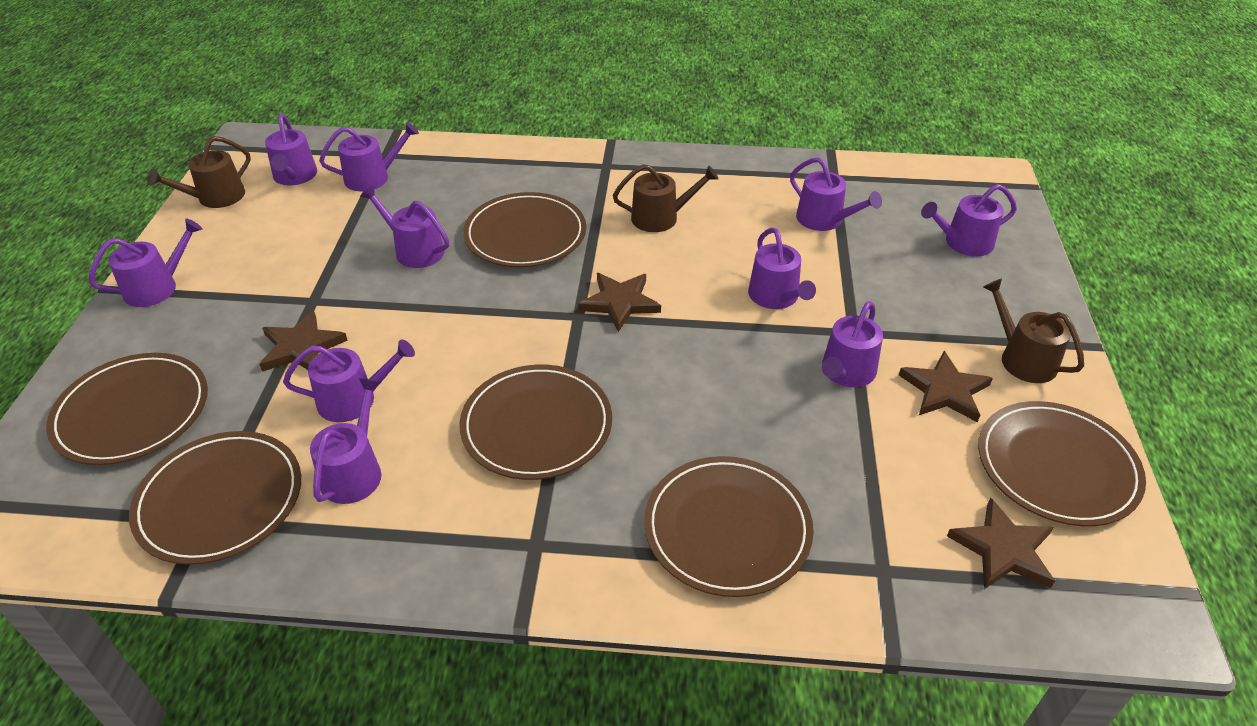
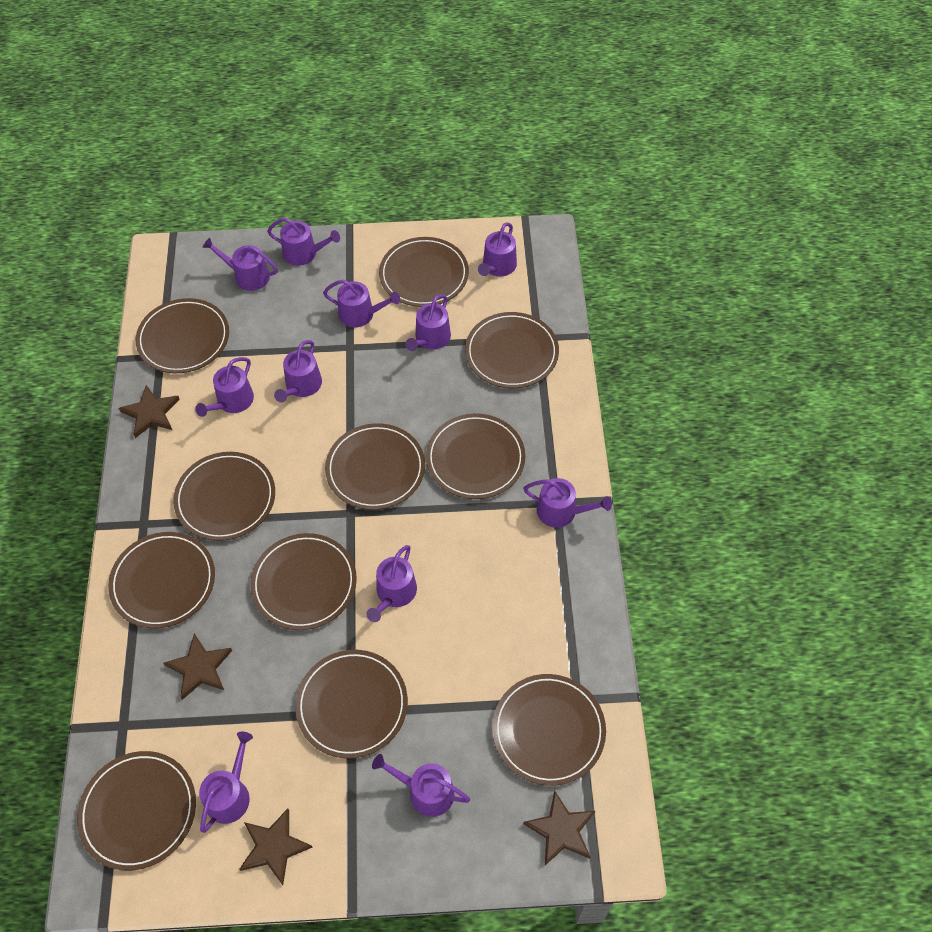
brown plate: 6 -> 11
brown watering can: 3 -> 0
purple watering can: 10 -> 11

